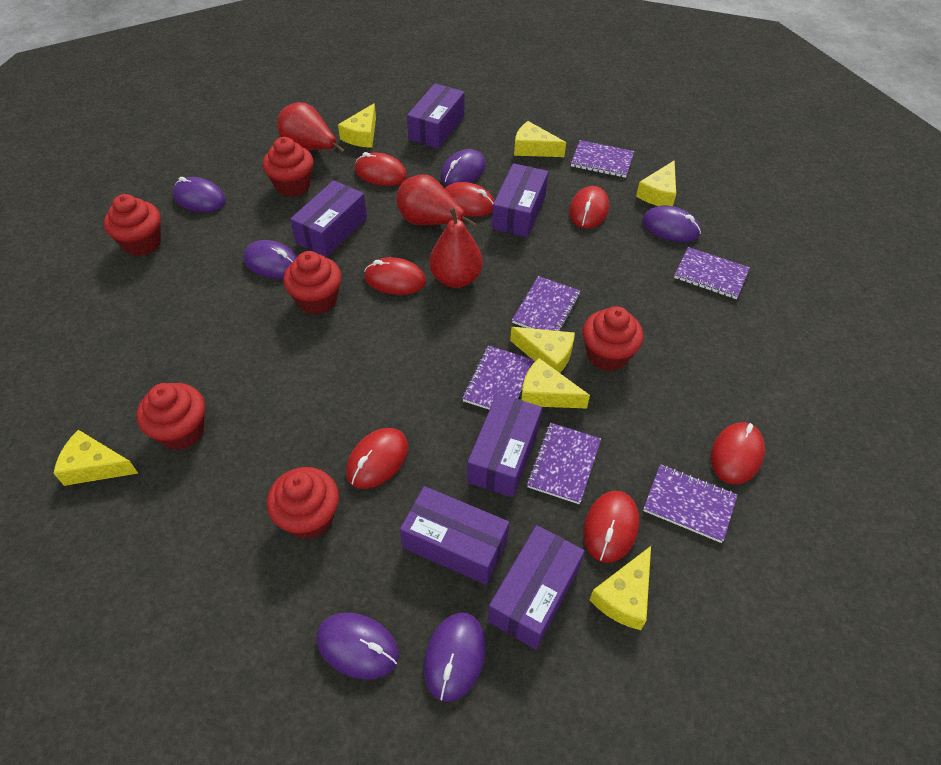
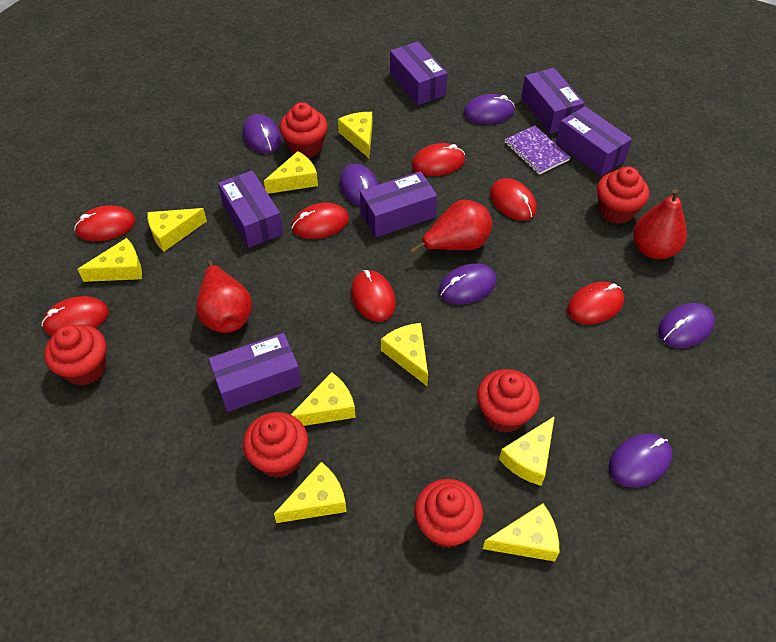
purple notebook: 6 -> 1
yellow cheese: 7 -> 9

